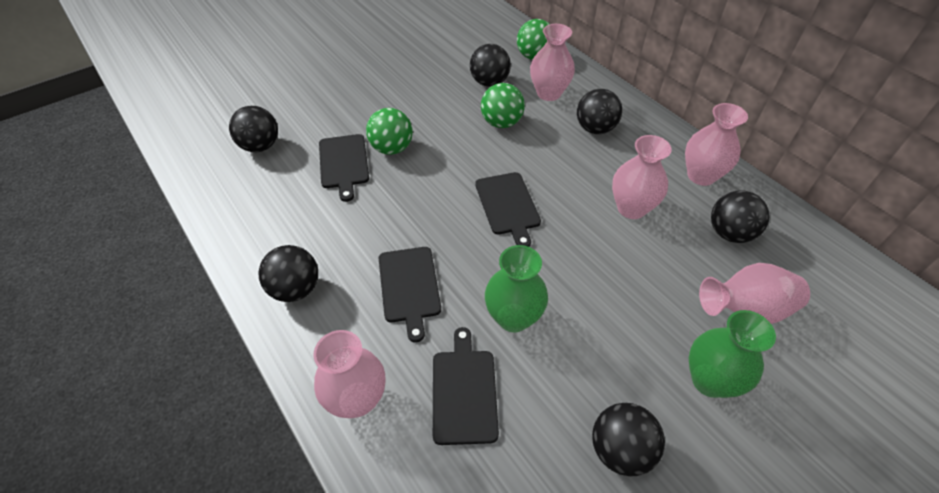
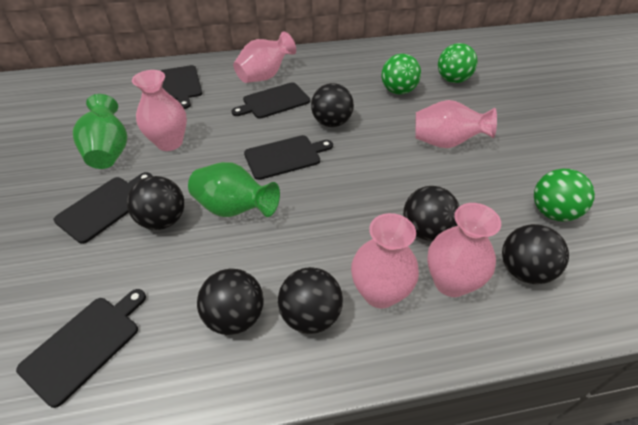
black cutting board: 4 -> 5

